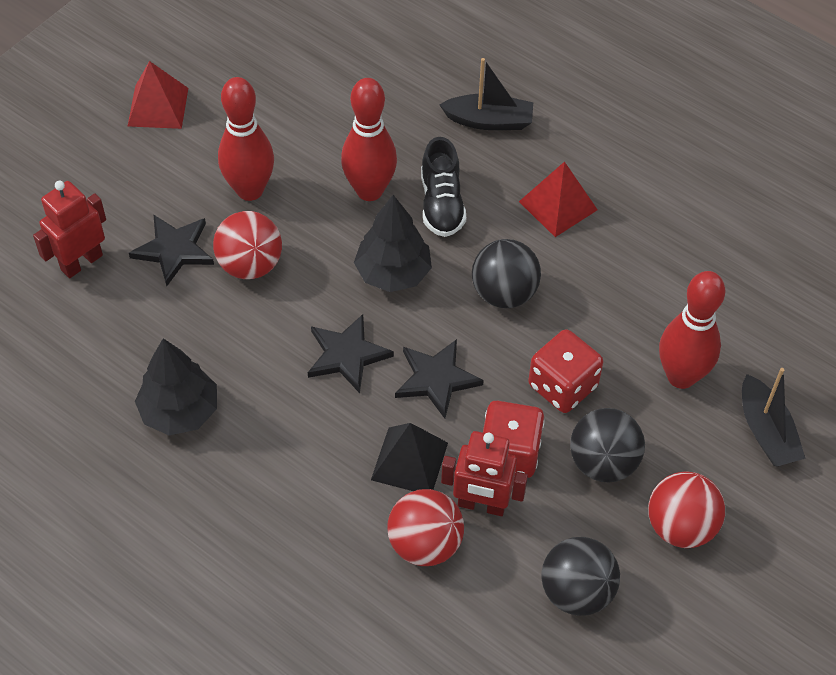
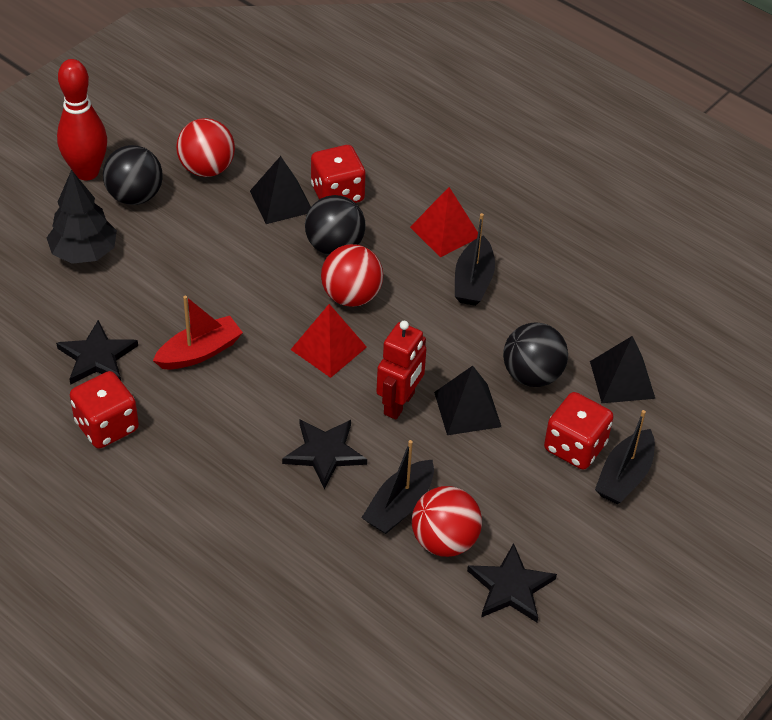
black boat: 2 -> 3
black pyramid: 1 -> 3
black shoe: 1 -> 0
black tree: 2 -> 1
red boat: 0 -> 1
red bowling pin: 3 -> 1
red dice: 2 -> 3
red robot: 2 -> 1

